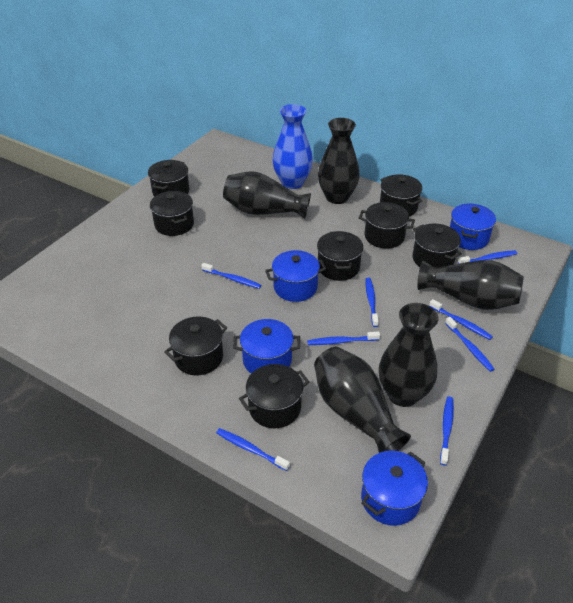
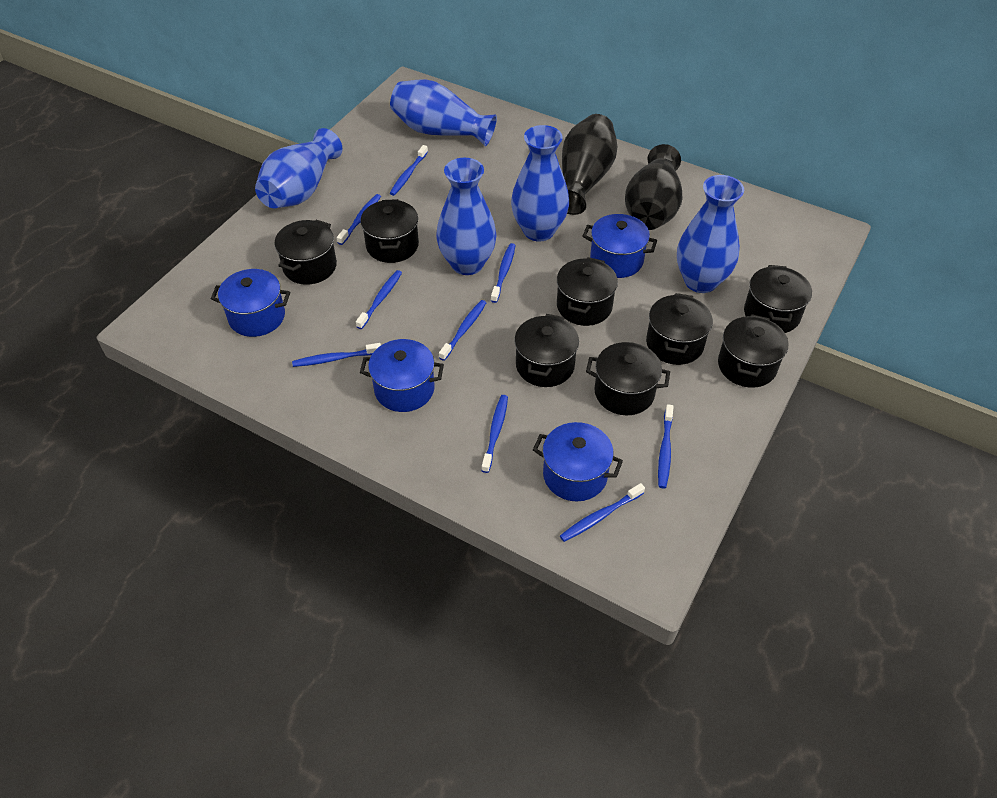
black vase: 5 -> 2
blue toothbrush: 8 -> 9
blue vase: 1 -> 5

